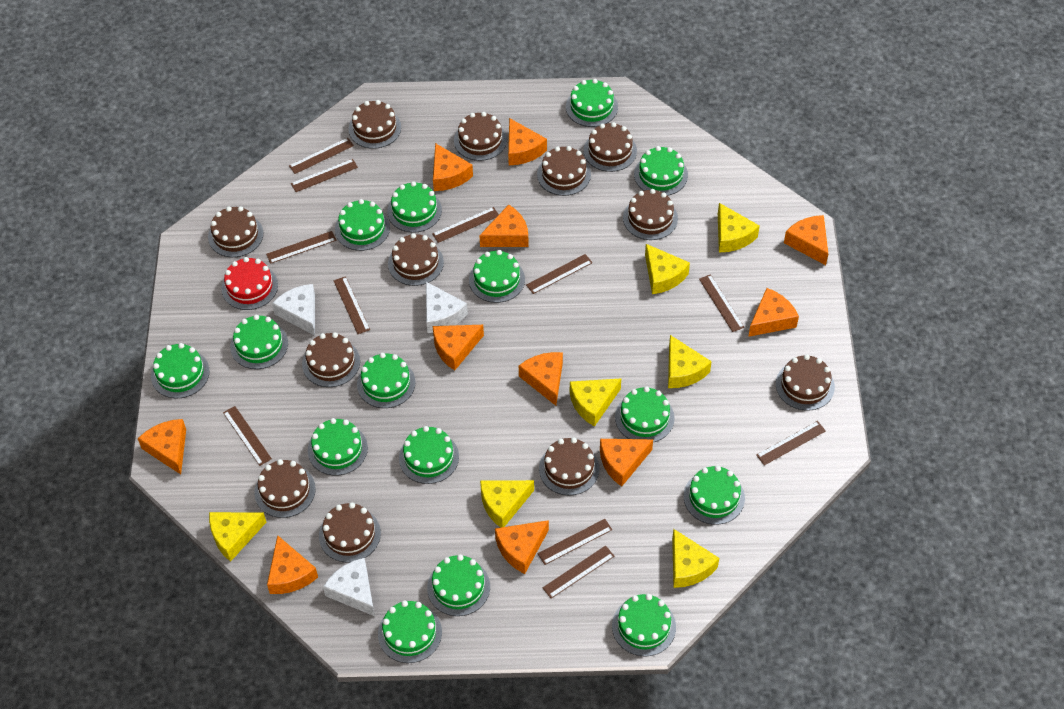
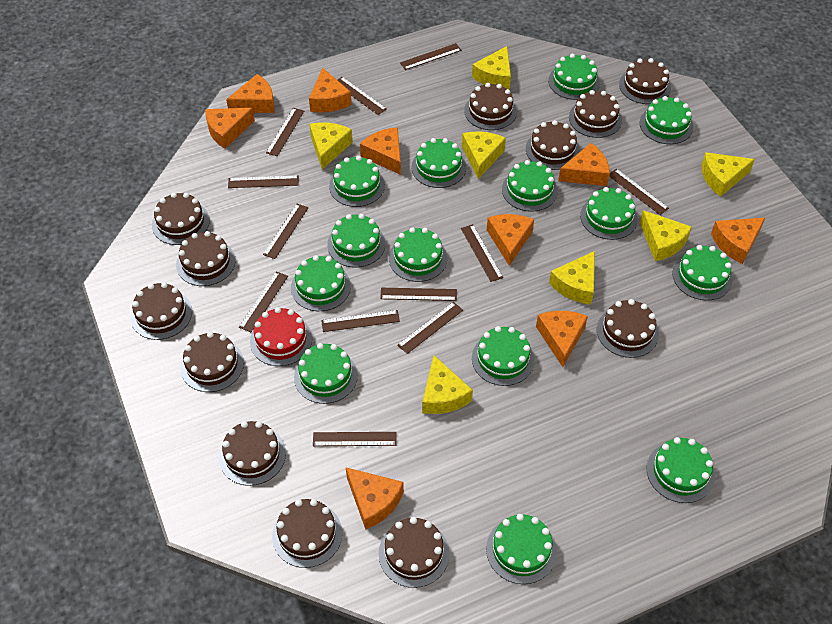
brown ruler: 11 -> 12
green cake: 15 -> 14
orange cheese: 11 -> 9
white cheese: 3 -> 0

